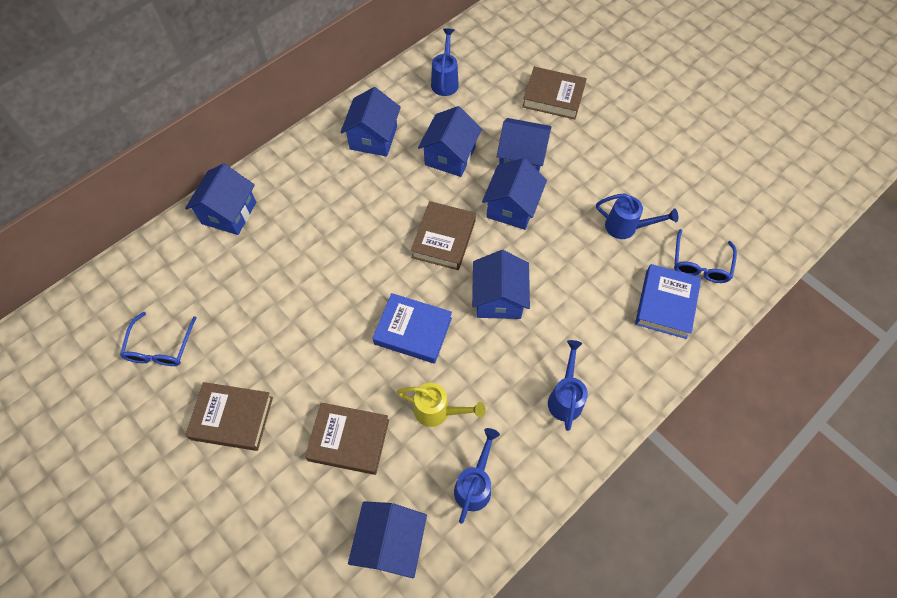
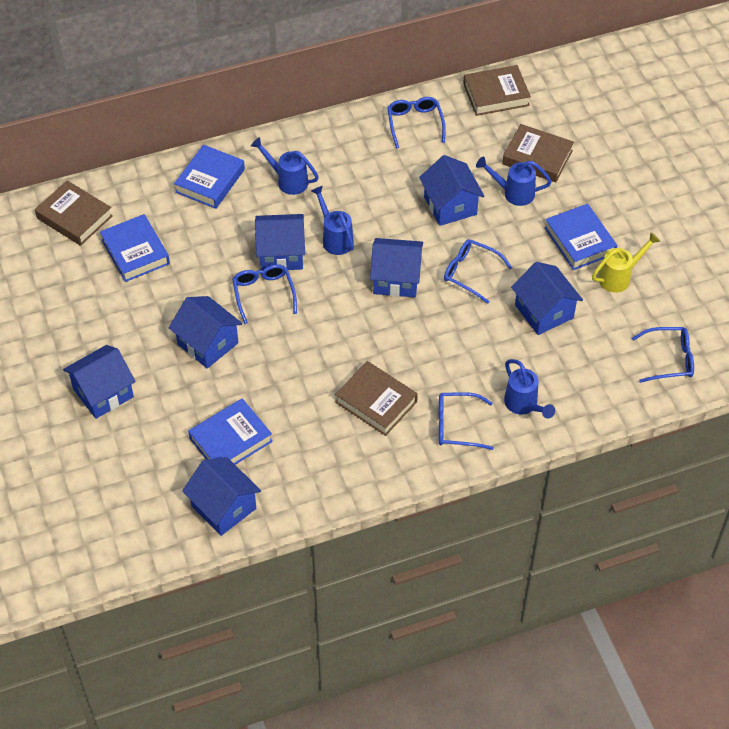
blue book: 2 -> 4
blue glasses: 2 -> 5

